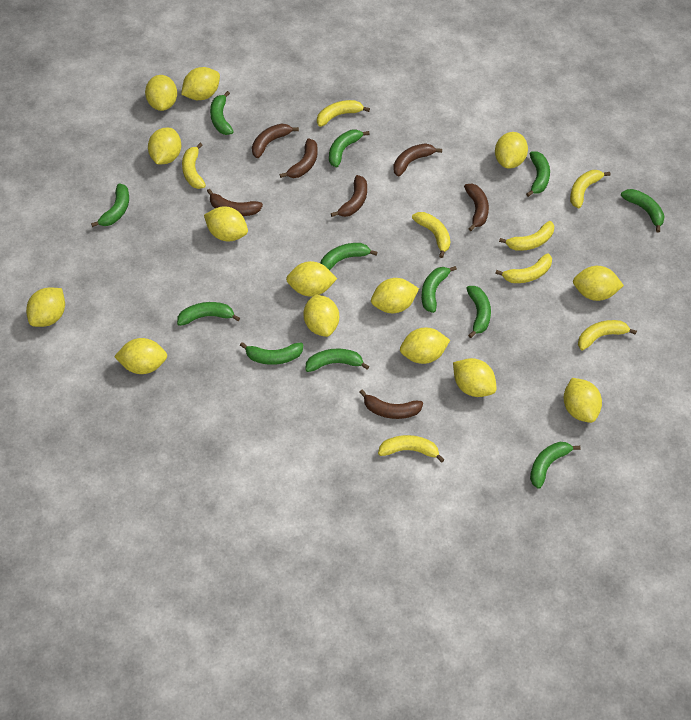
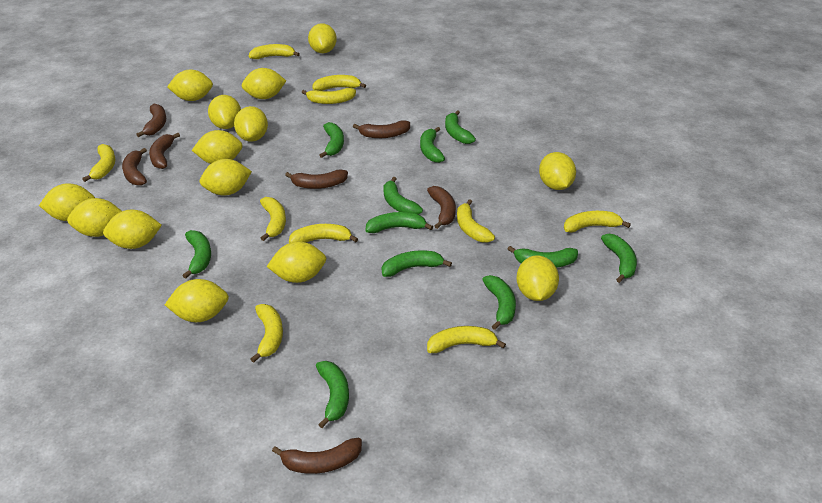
green banana: 12 -> 11
yellow banana: 8 -> 10

